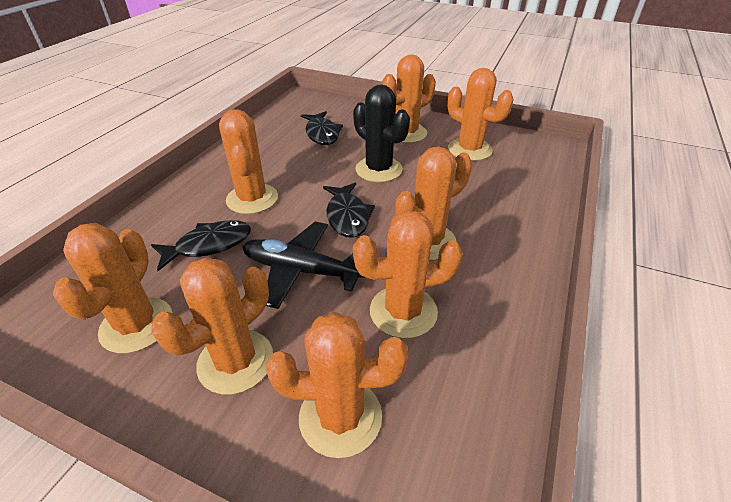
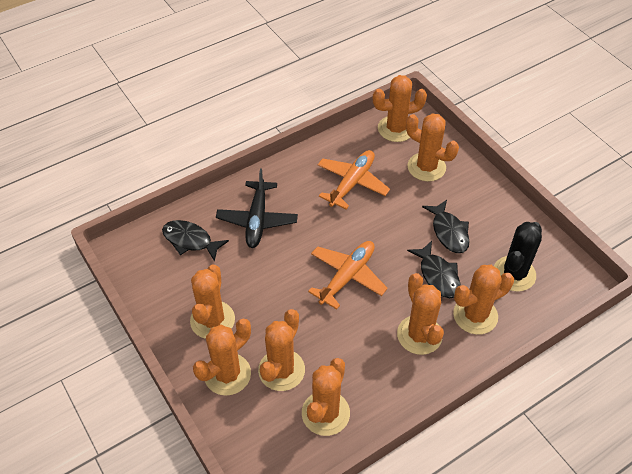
orange plane: 0 -> 2

